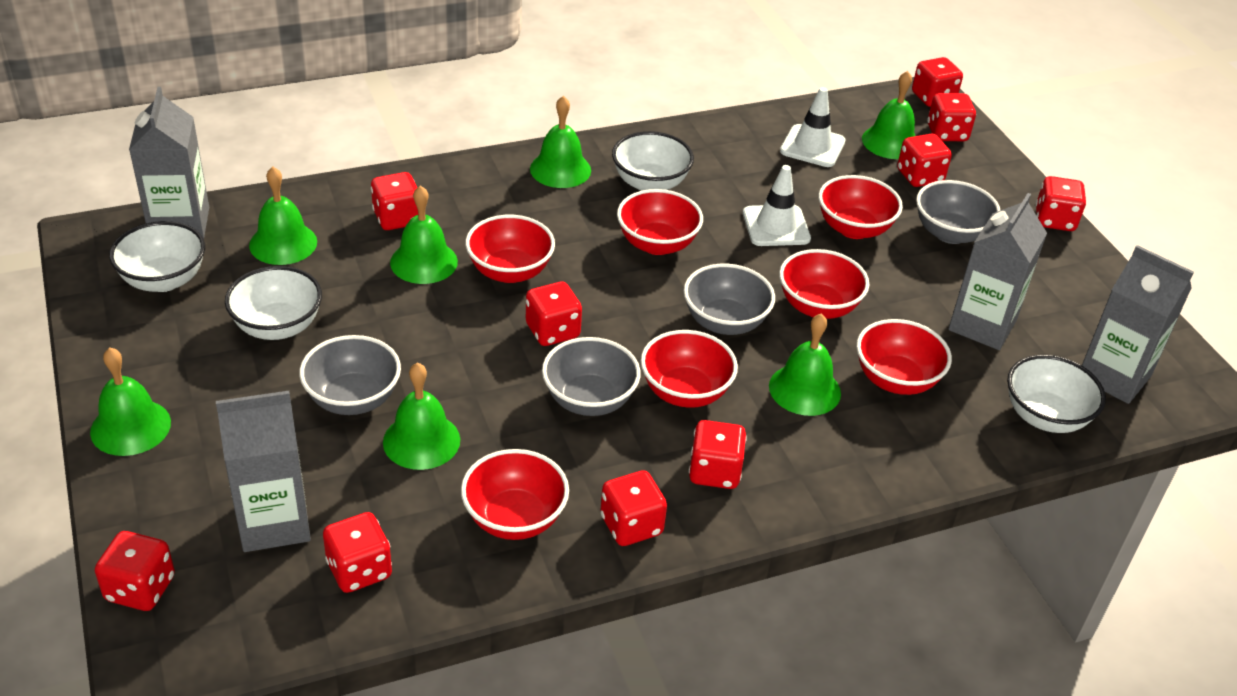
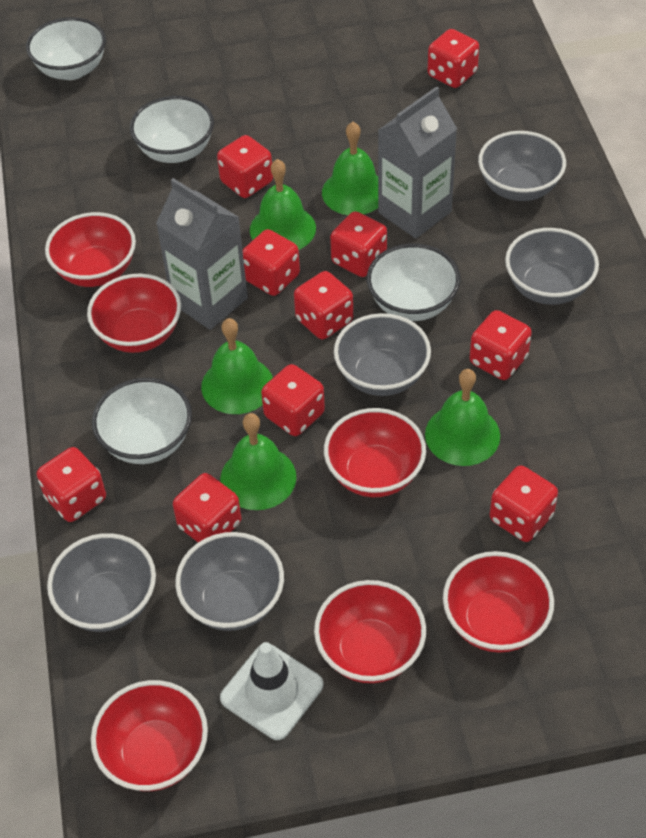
green bell: 7 -> 5
grey bowl: 4 -> 5
grey carton: 4 -> 2
red bowl: 7 -> 6
white traffic cone: 2 -> 1

